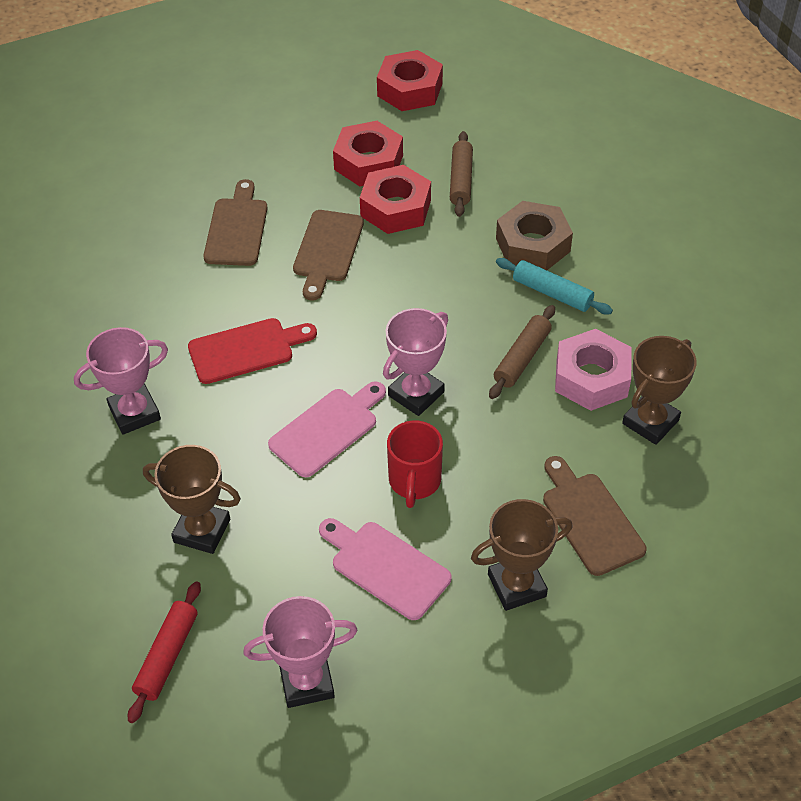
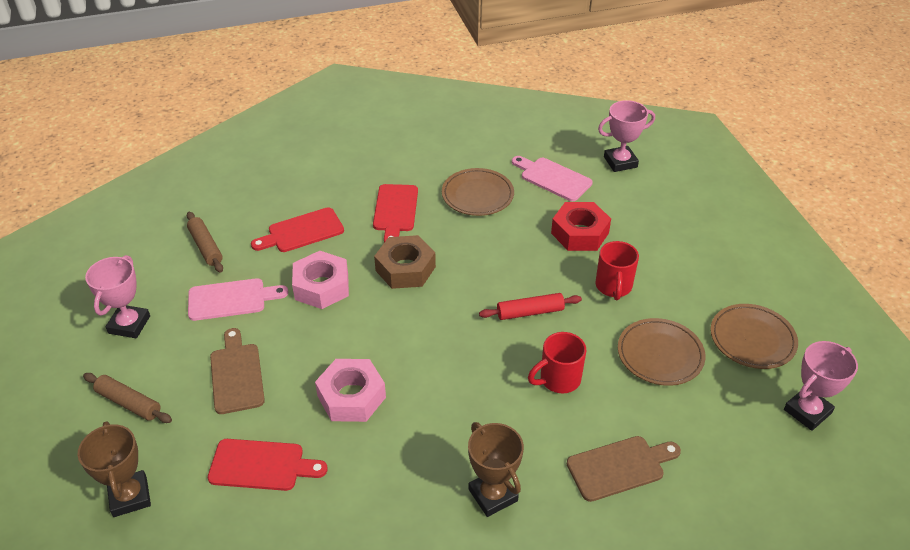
brown cutting board: 3 -> 2
brown plate: 0 -> 3
brown trophy: 3 -> 2
pink nut: 1 -> 2
red cutting board: 1 -> 3
red mug: 1 -> 2
red nut: 3 -> 1
turquoise rolling pin: 1 -> 0

